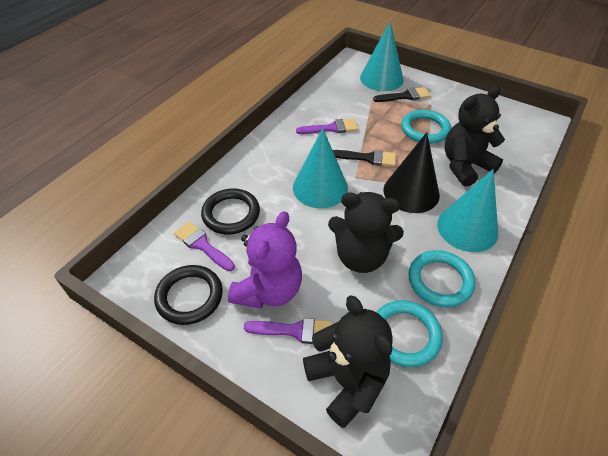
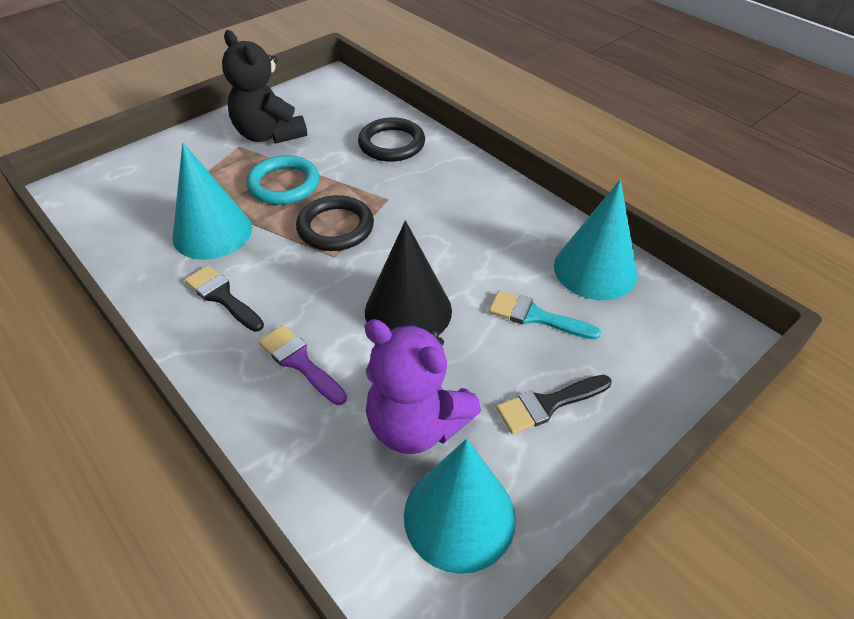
black teddy bear: 3 -> 1
purple brush: 3 -> 1
turquoise brush: 0 -> 1
turquoise ring: 3 -> 1

